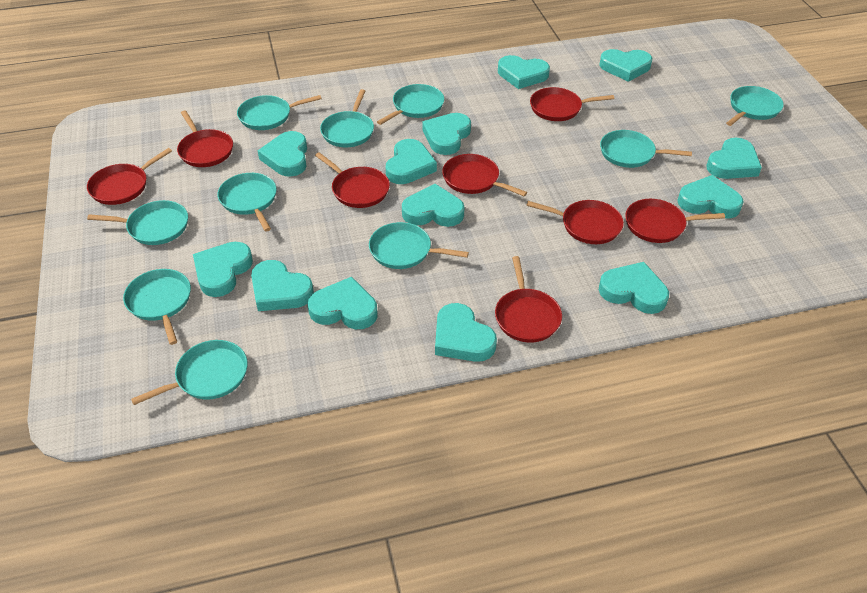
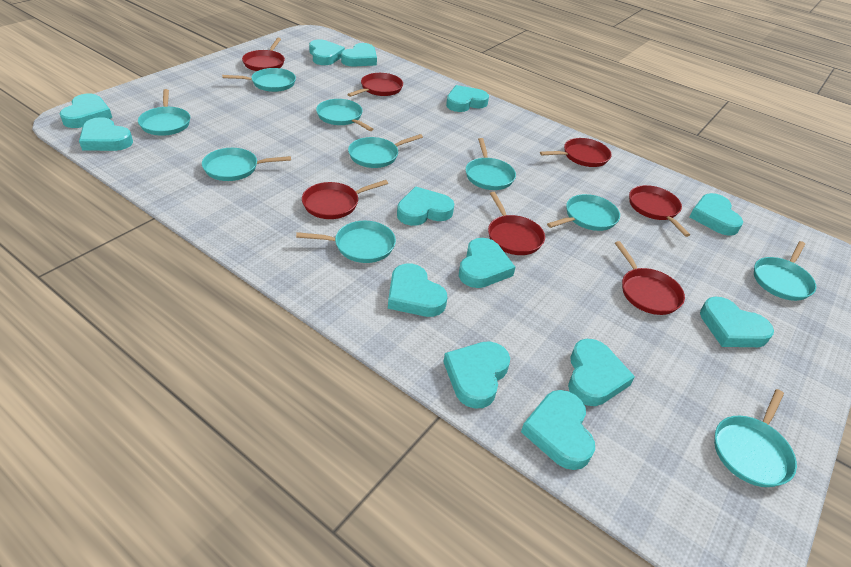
red pan: 8 -> 7

